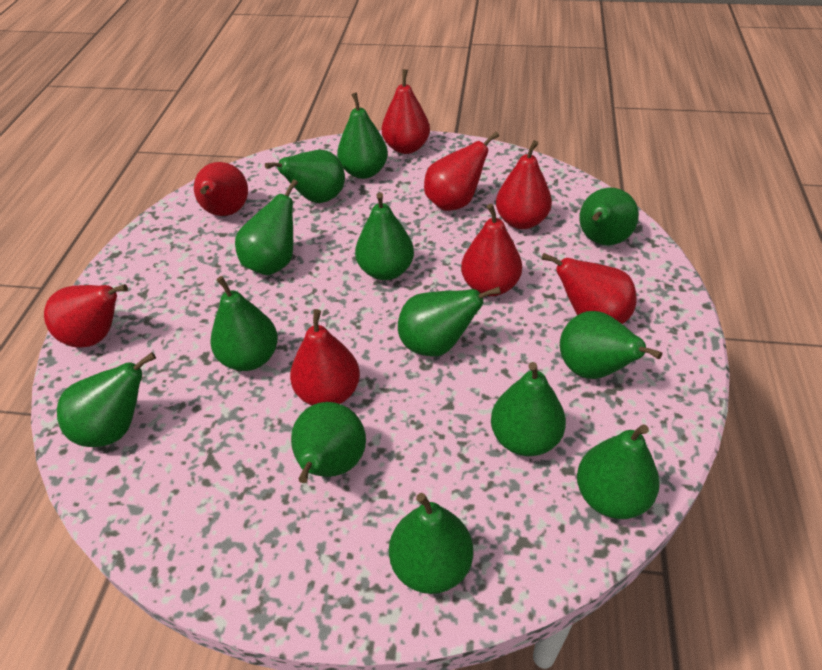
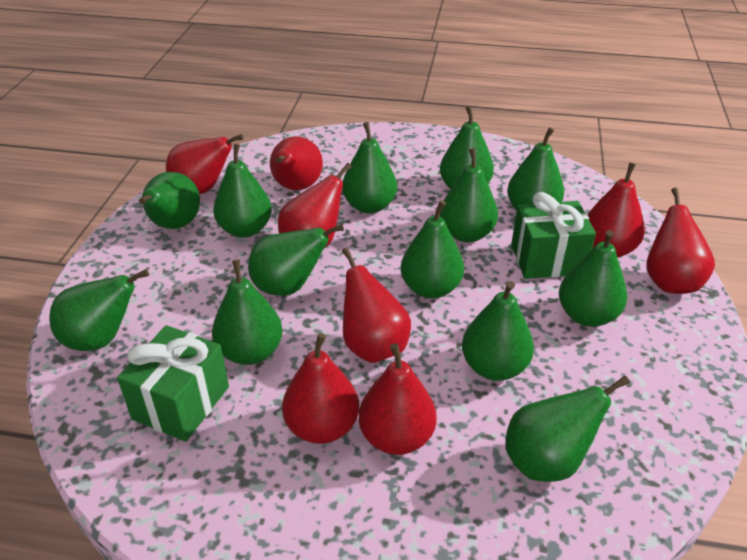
green gift: 0 -> 2

